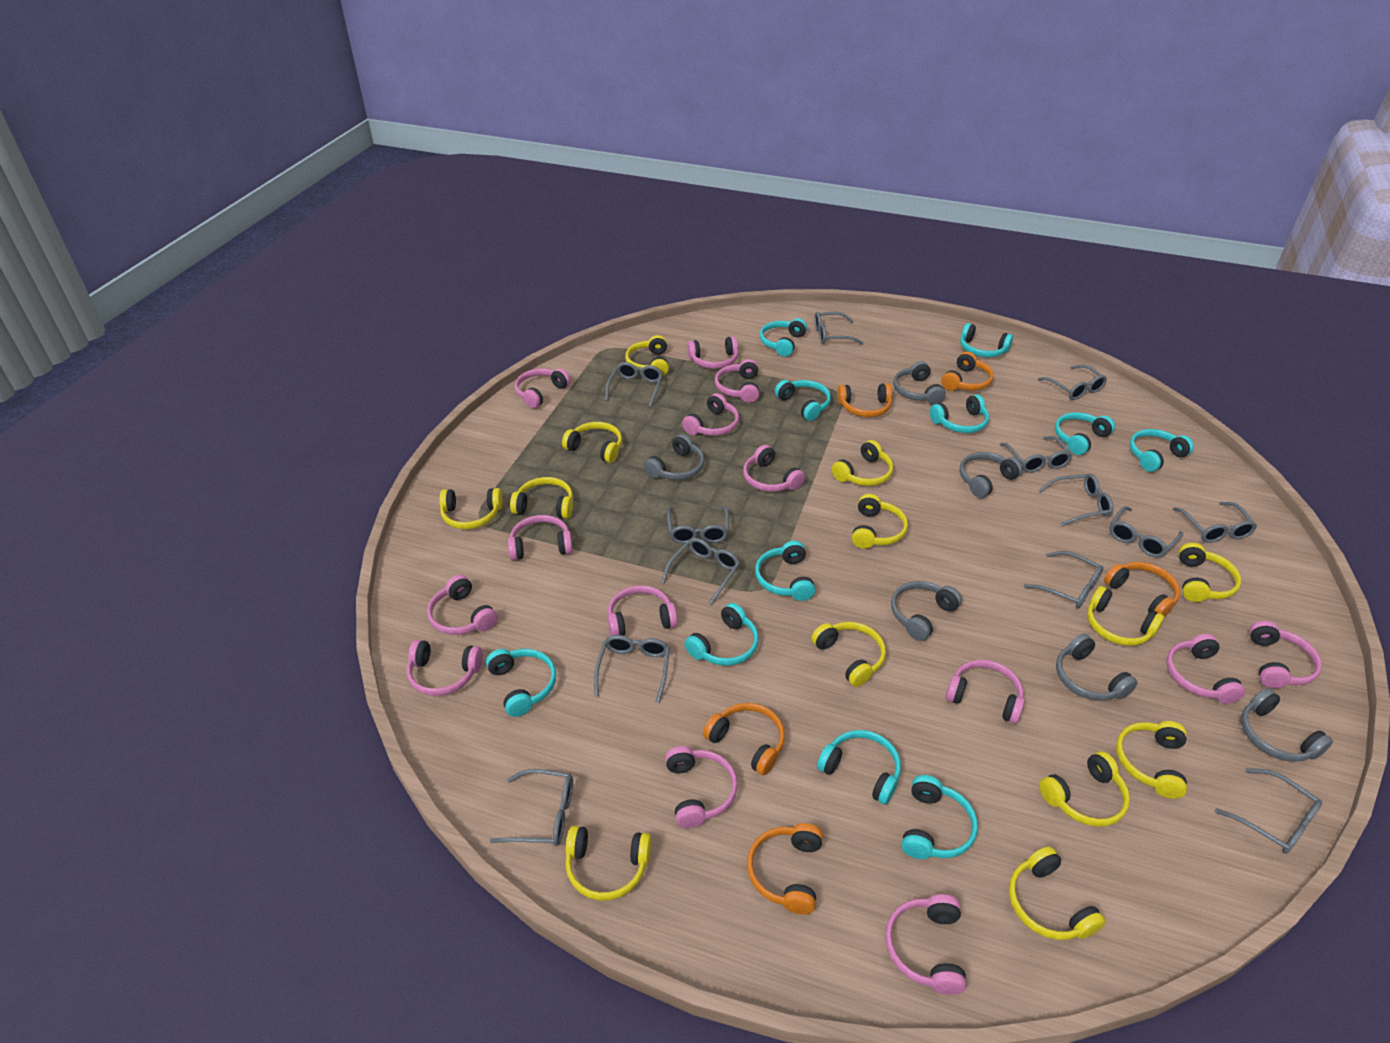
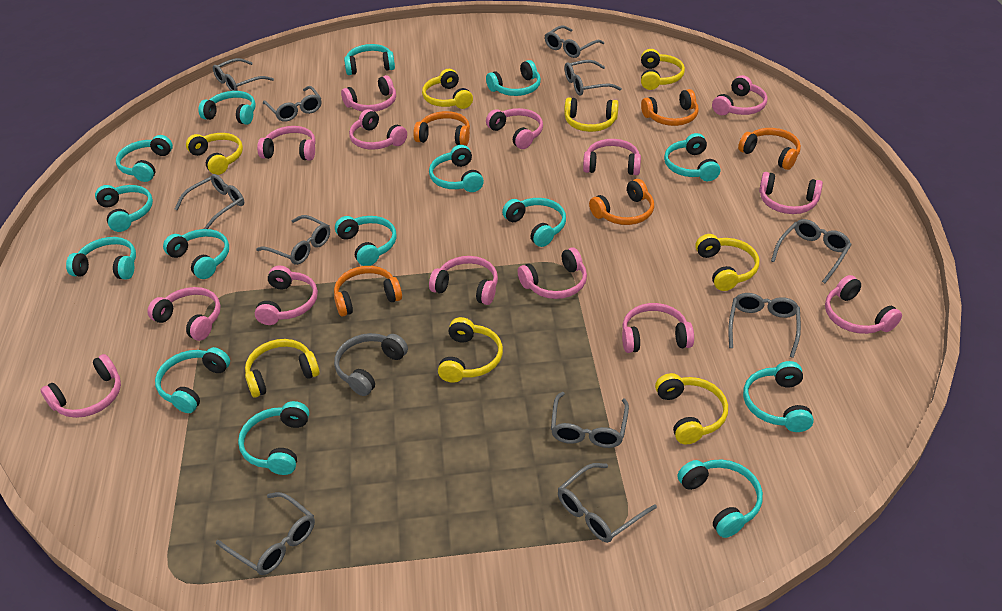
grey glasses: 13 -> 11
grey headphones: 6 -> 1
turquoise headphones: 11 -> 15
yellow headphones: 13 -> 8

